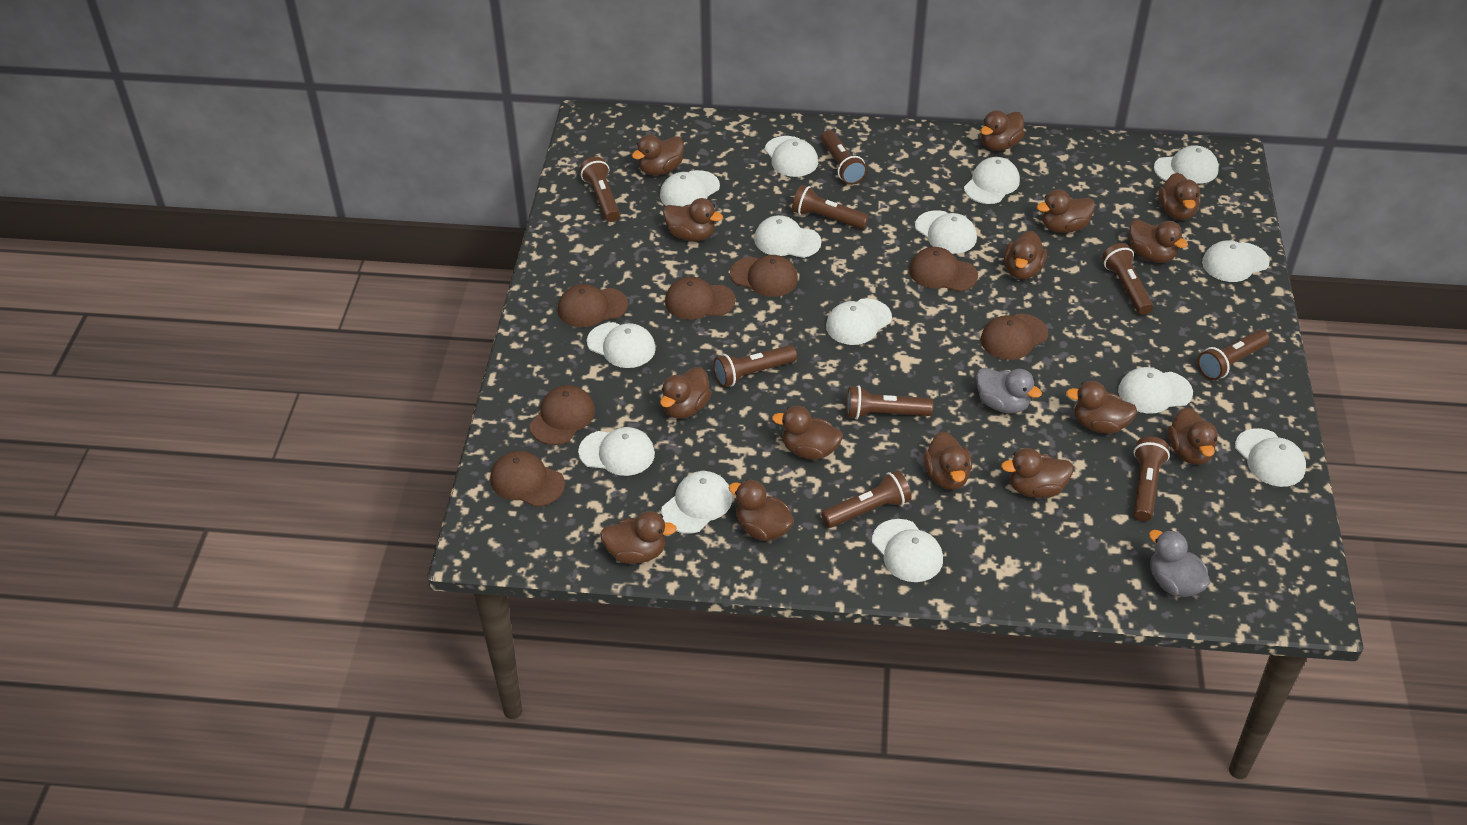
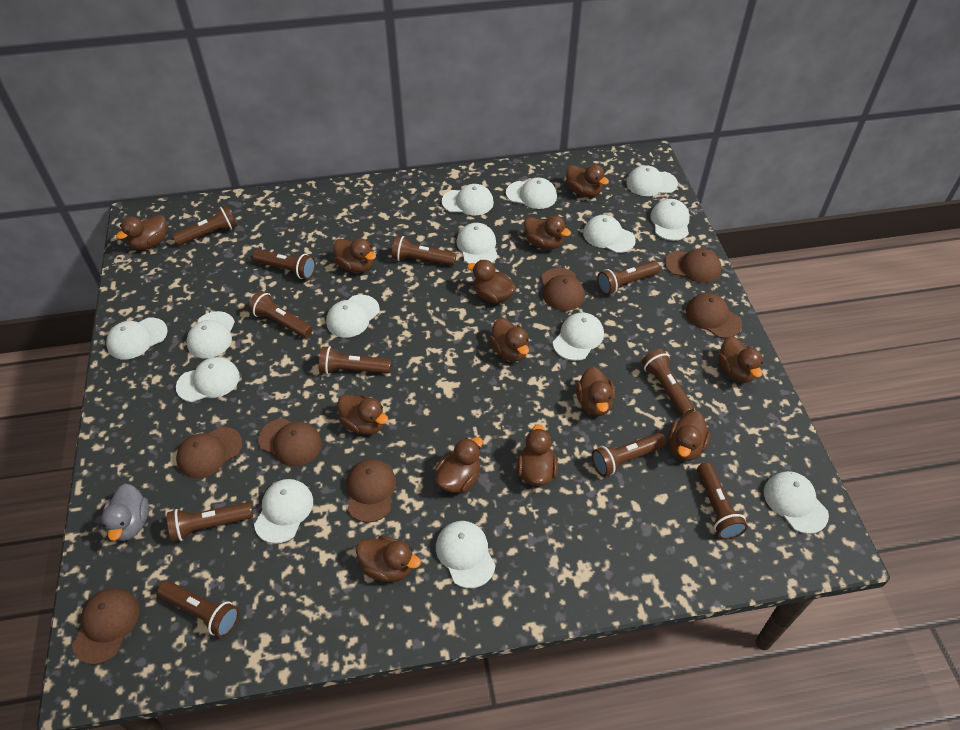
brown duck: 15 -> 13
brown flashlight: 9 -> 11
grey duck: 2 -> 1

